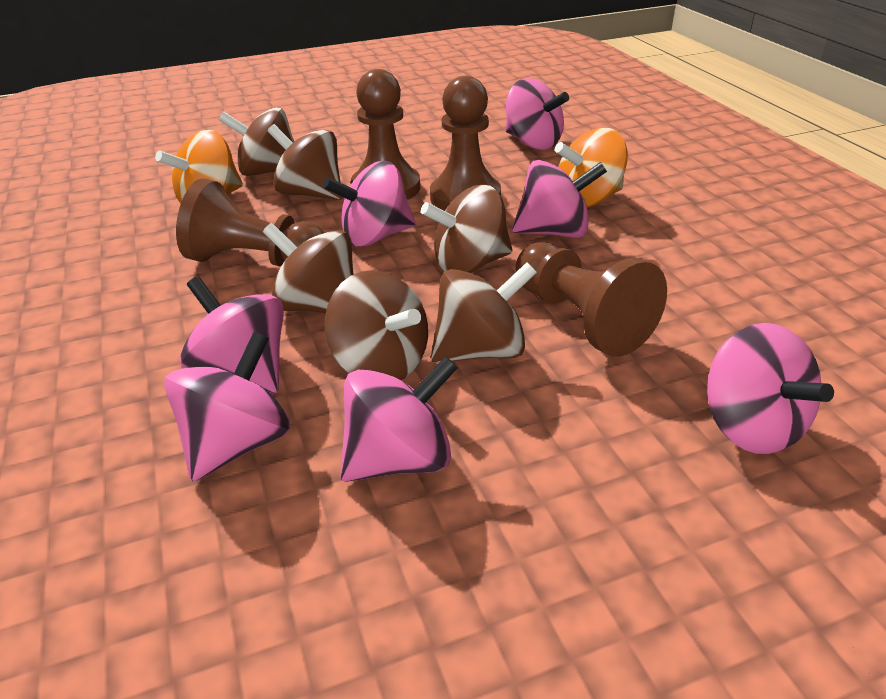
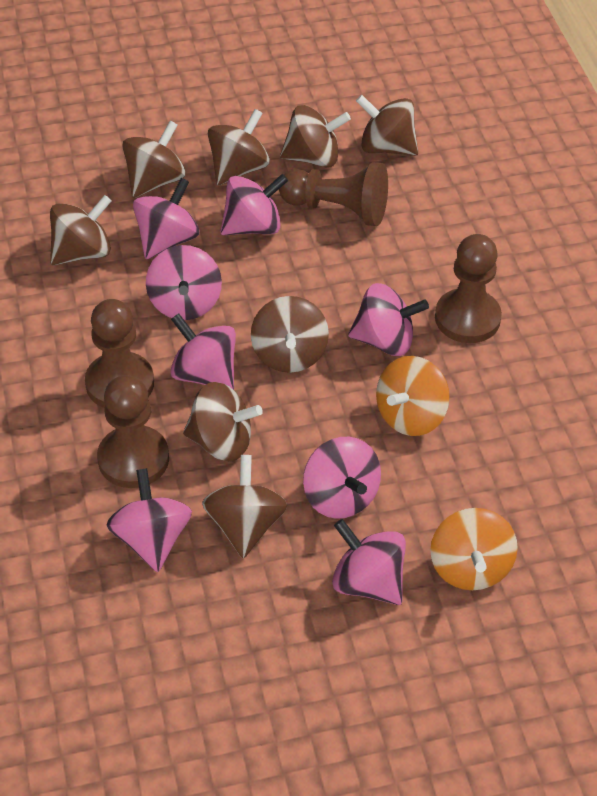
brown spinning top: 6 -> 8
pink spinning top: 7 -> 8

